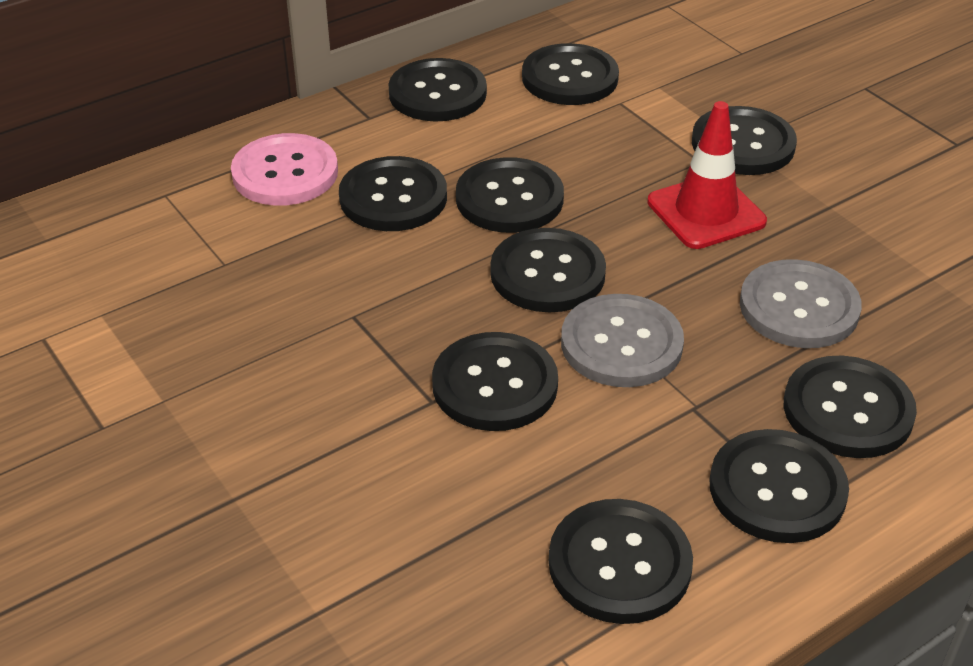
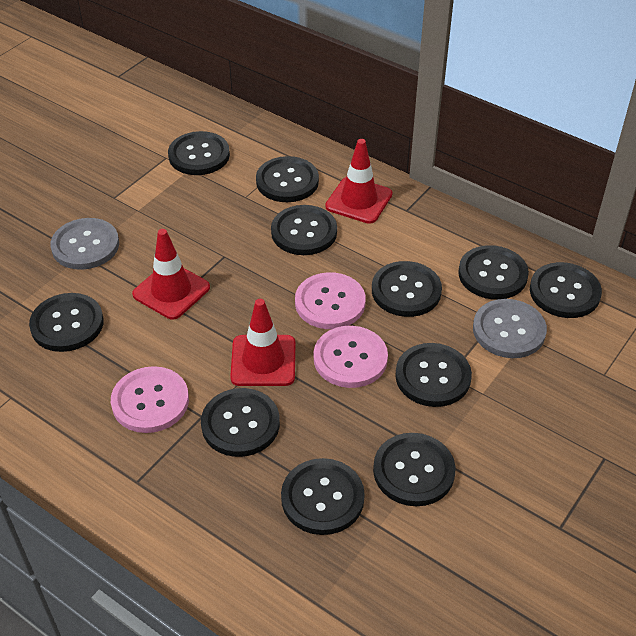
black button: 10 -> 11
pink button: 1 -> 3
red traffic cone: 1 -> 3

